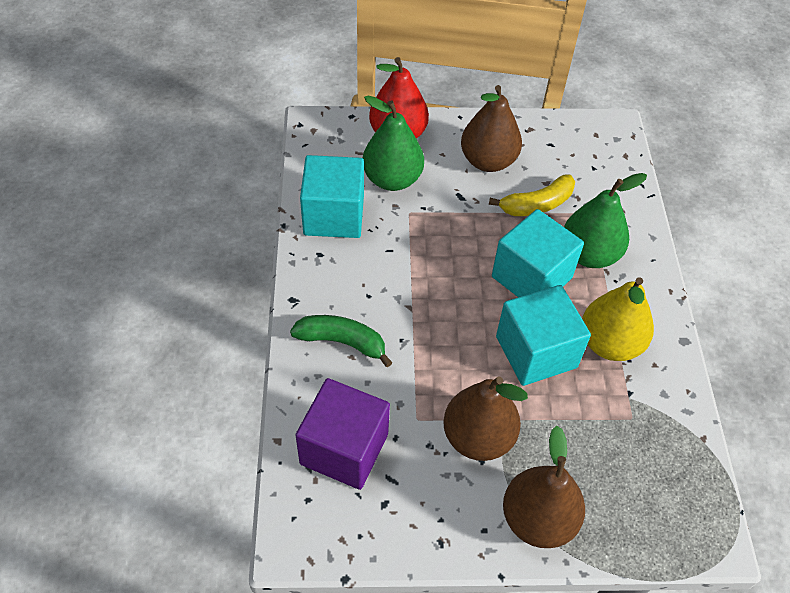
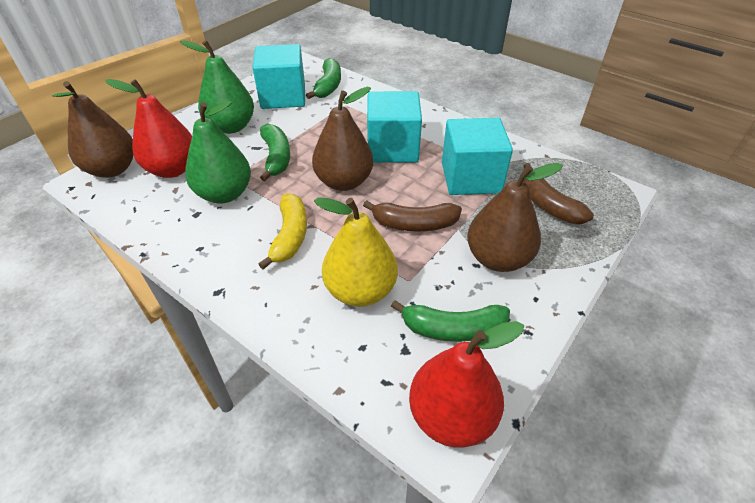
brown banana: 0 -> 2
green banana: 1 -> 3
purple cube: 1 -> 0
red pear: 1 -> 2

